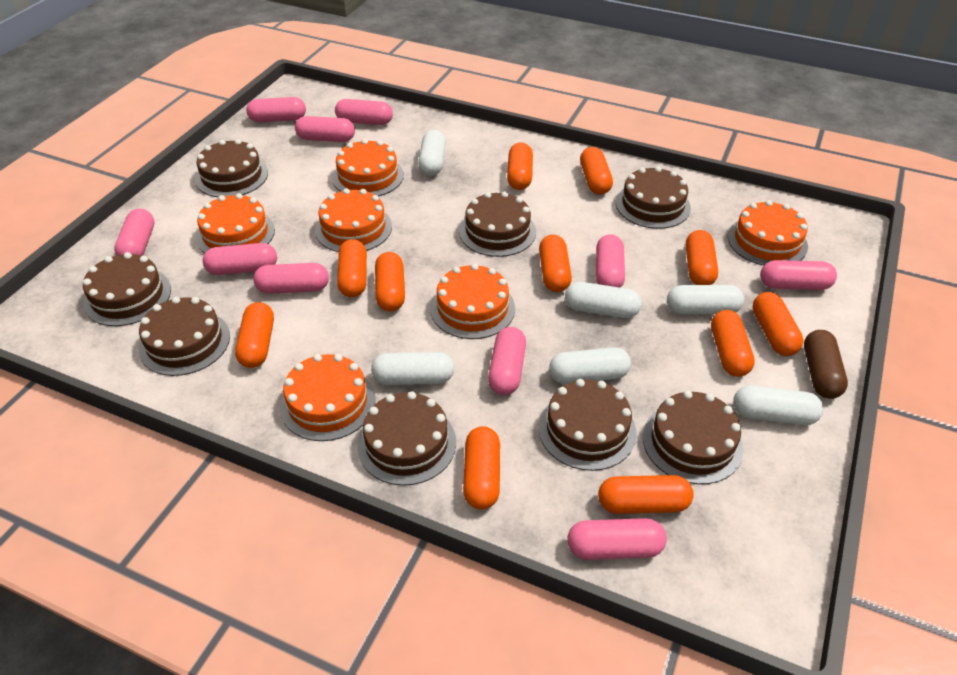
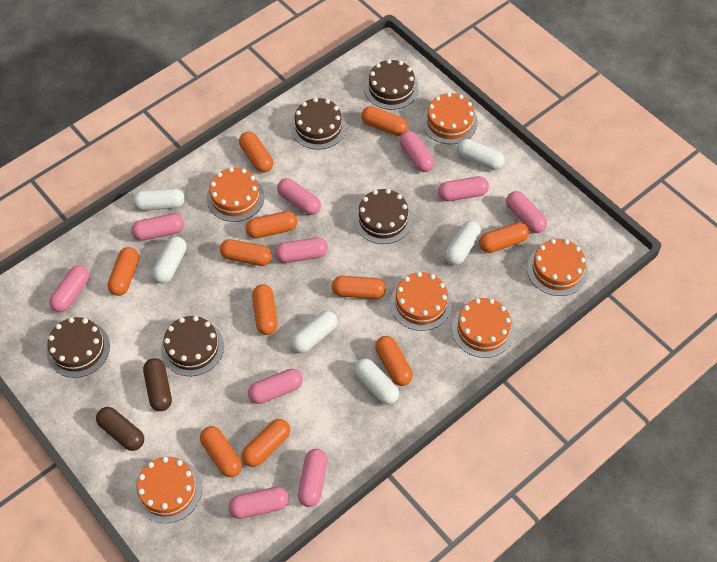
brown cake: 8 -> 5
brown capsule: 1 -> 2

